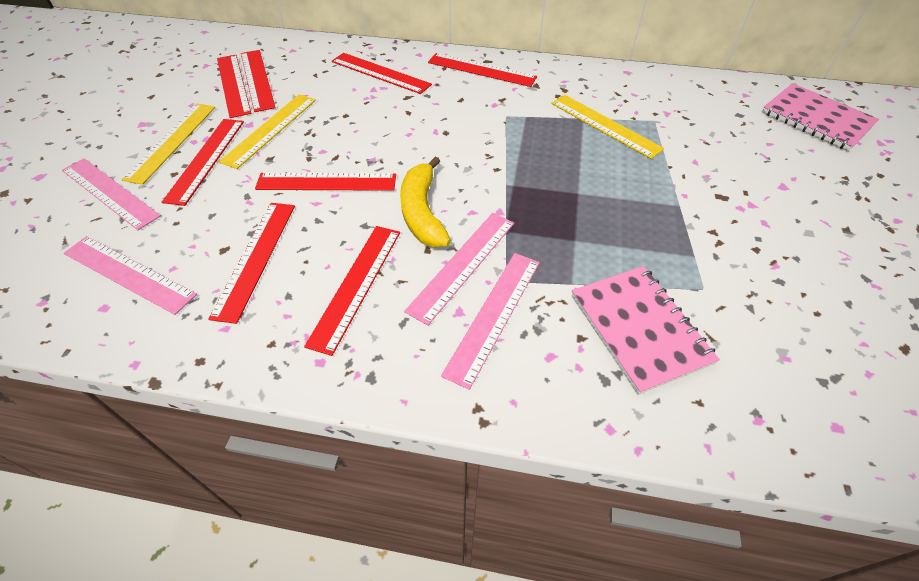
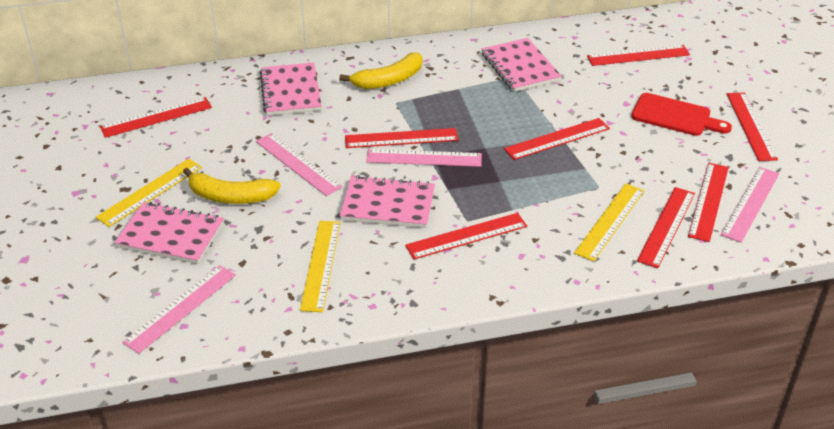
pink notebook: 2 -> 4
red cutting board: 0 -> 1
yellow banana: 1 -> 2

